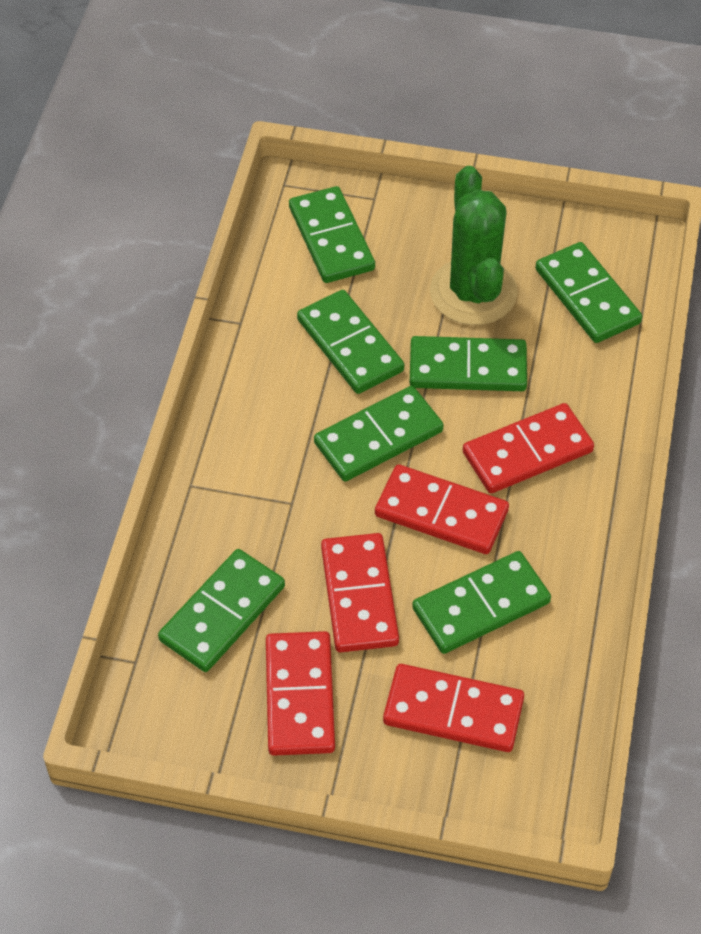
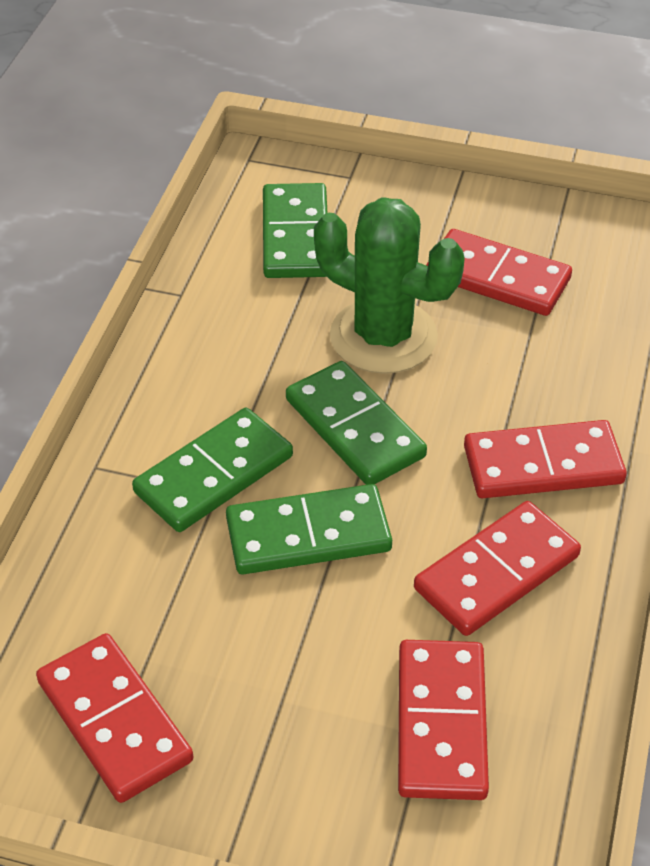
green domino: 7 -> 4

